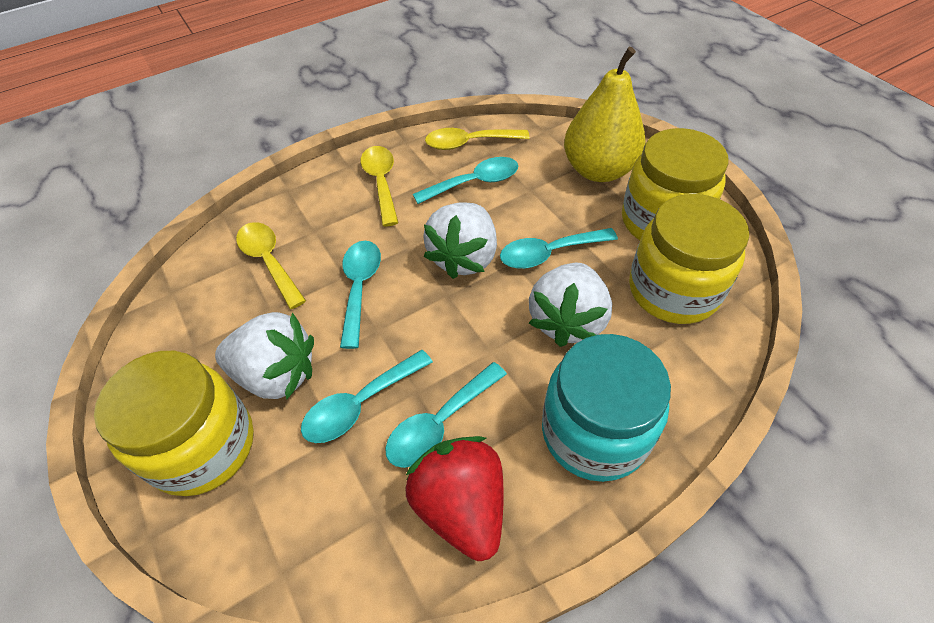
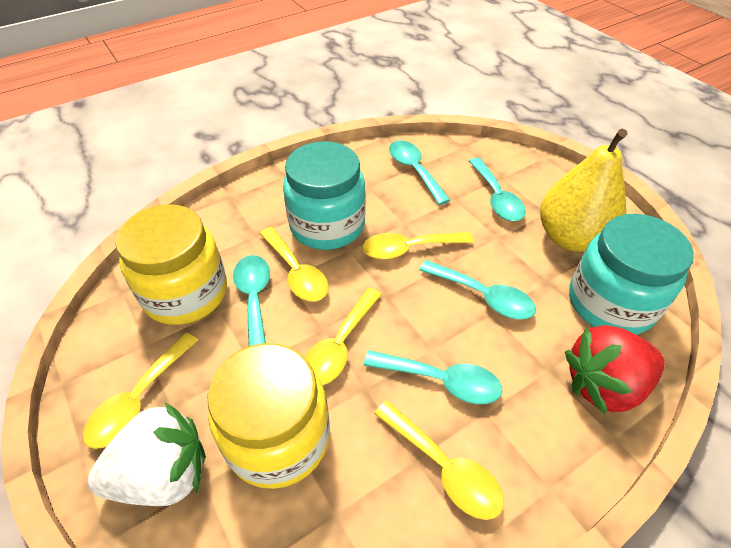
turquoise jar: 1 -> 2
white strawberry: 3 -> 1
yellow jar: 3 -> 2
yellow spoon: 3 -> 5

